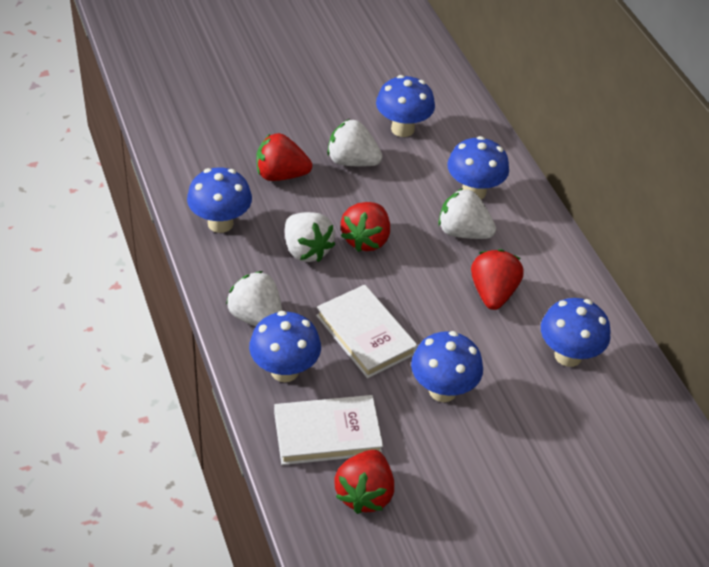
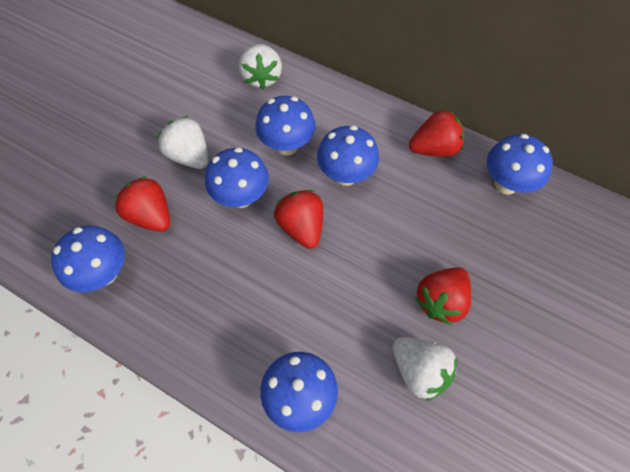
white book: 2 -> 0
white strawberry: 4 -> 3

